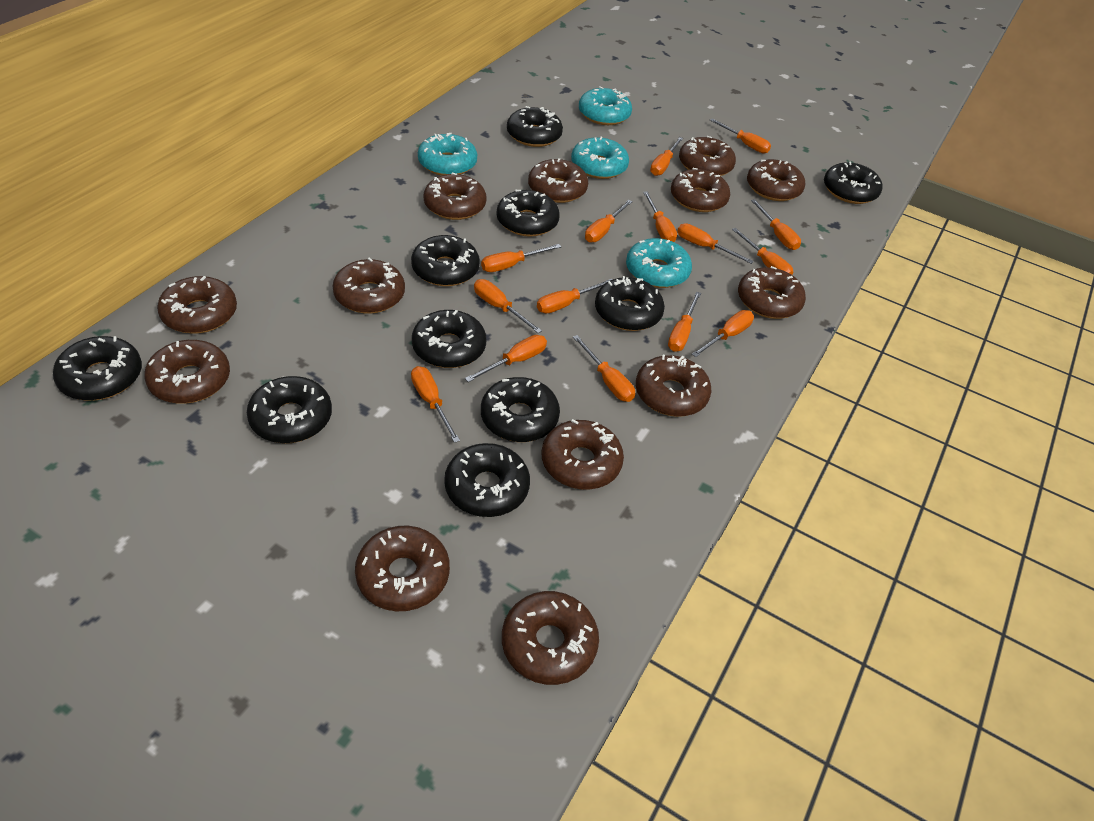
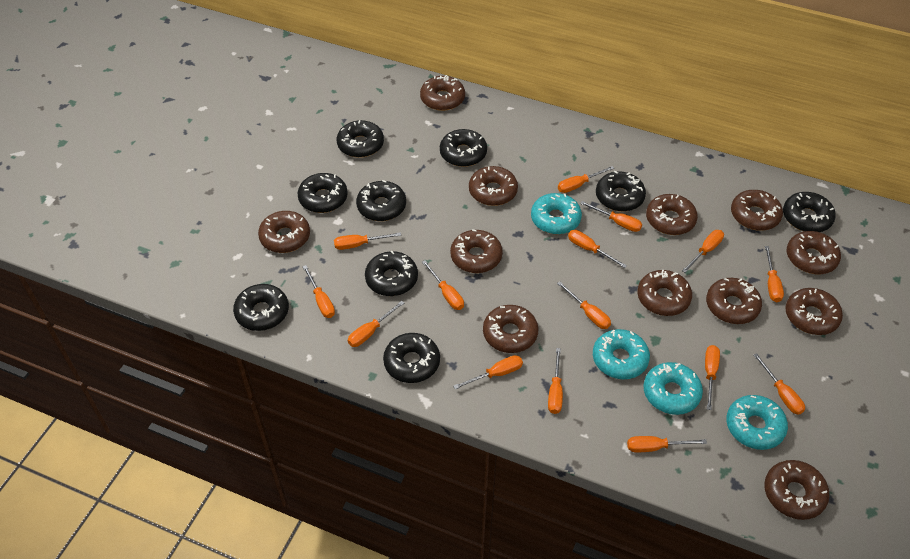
black donut: 10 -> 9
brown donut: 13 -> 12

